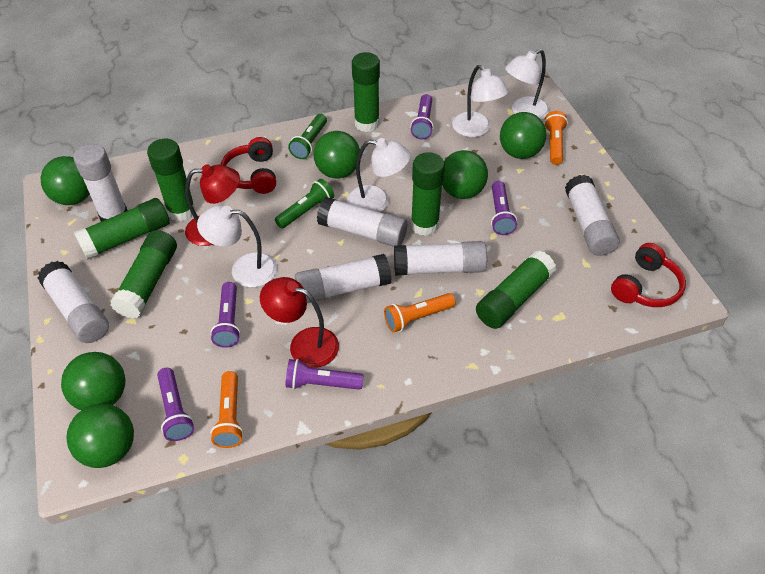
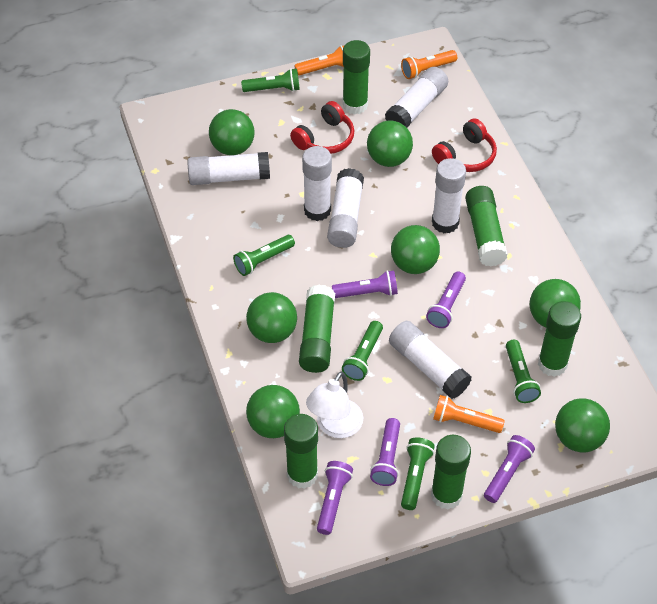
green ball: 6 -> 7
green flashlight: 2 -> 5
red lamp: 2 -> 0
white lamp: 4 -> 1

